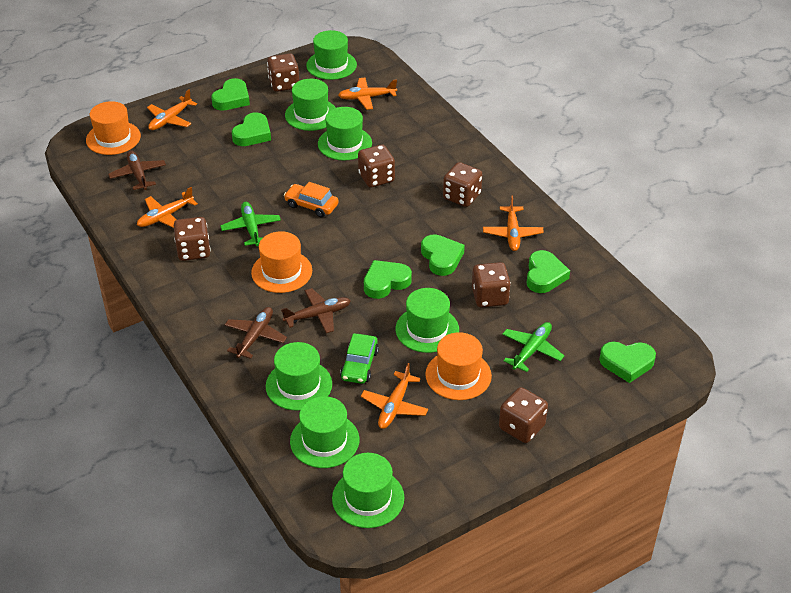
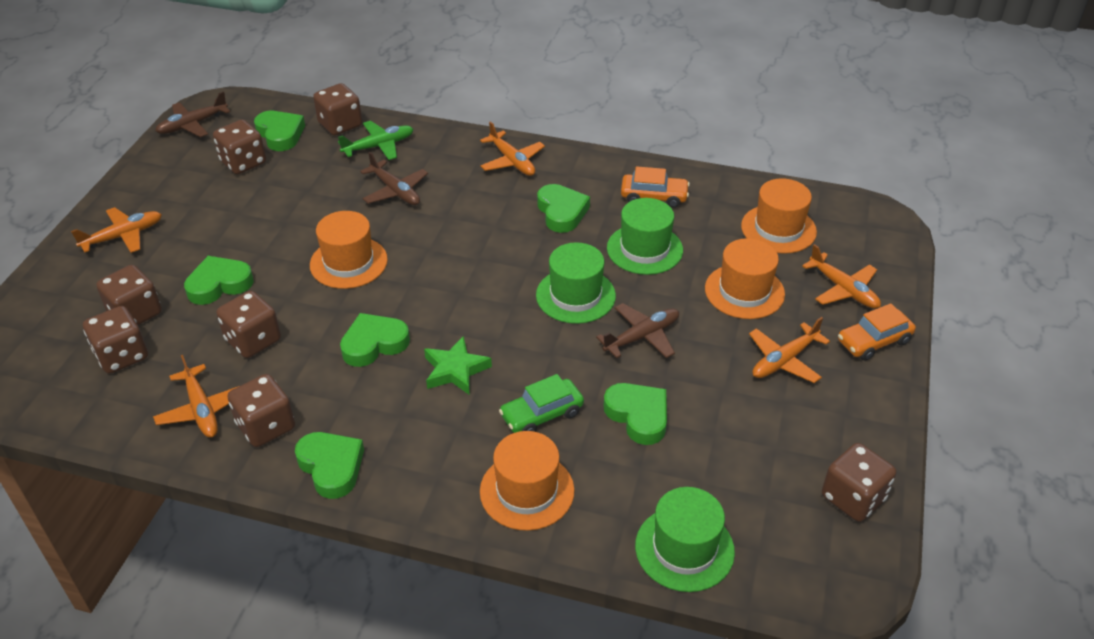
brown dice: 6 -> 7
green hat: 7 -> 3
green plane: 2 -> 1
green star: 0 -> 1
orange car: 1 -> 2
orange hat: 3 -> 4

